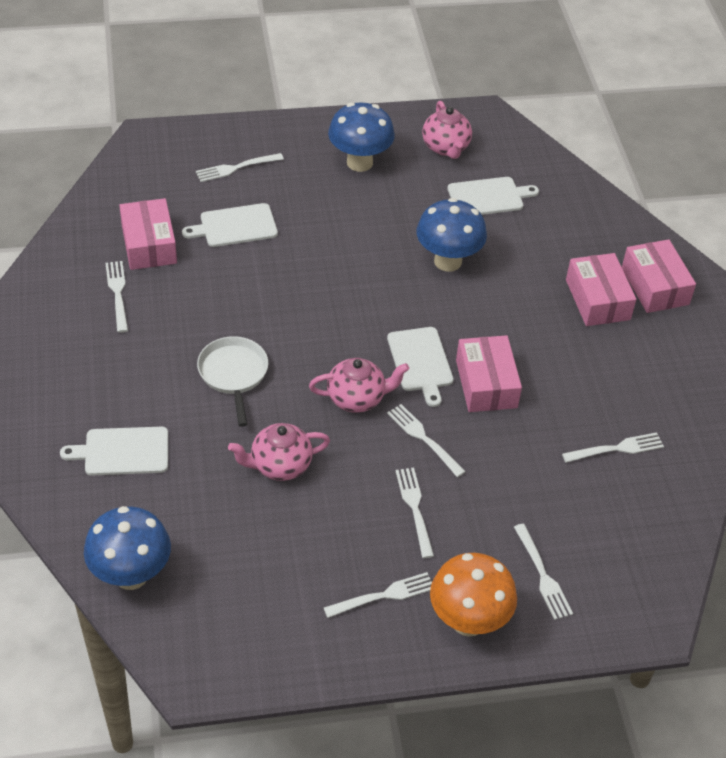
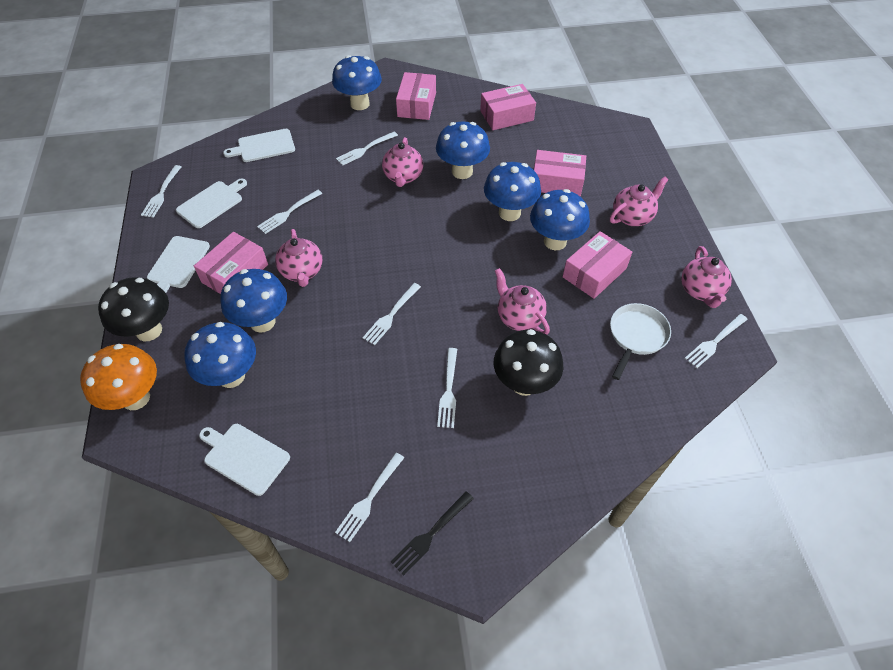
black fork: 0 -> 1
black mushroom: 0 -> 2
blue mushroom: 3 -> 6
pink box: 4 -> 5
pink teapot: 3 -> 5

